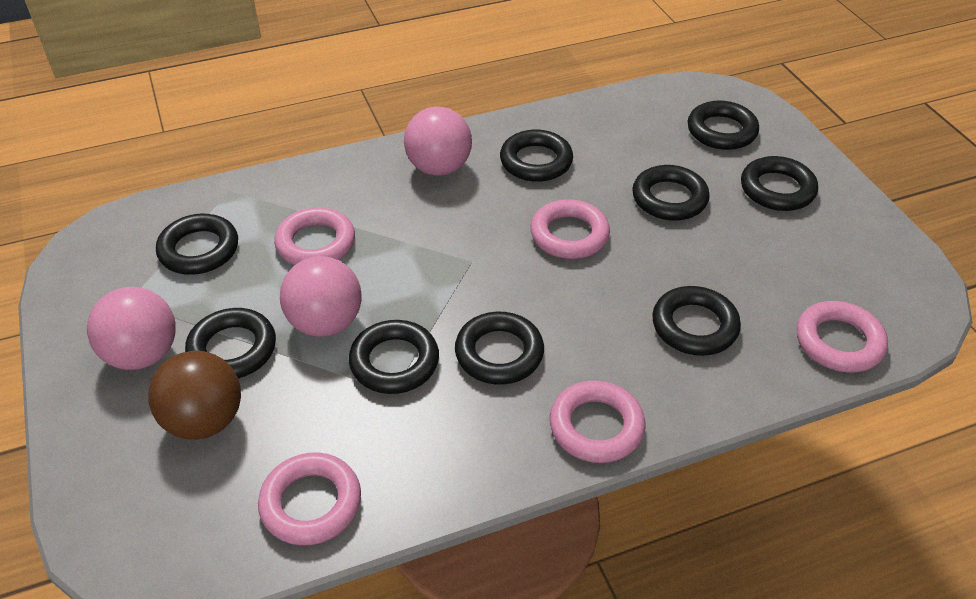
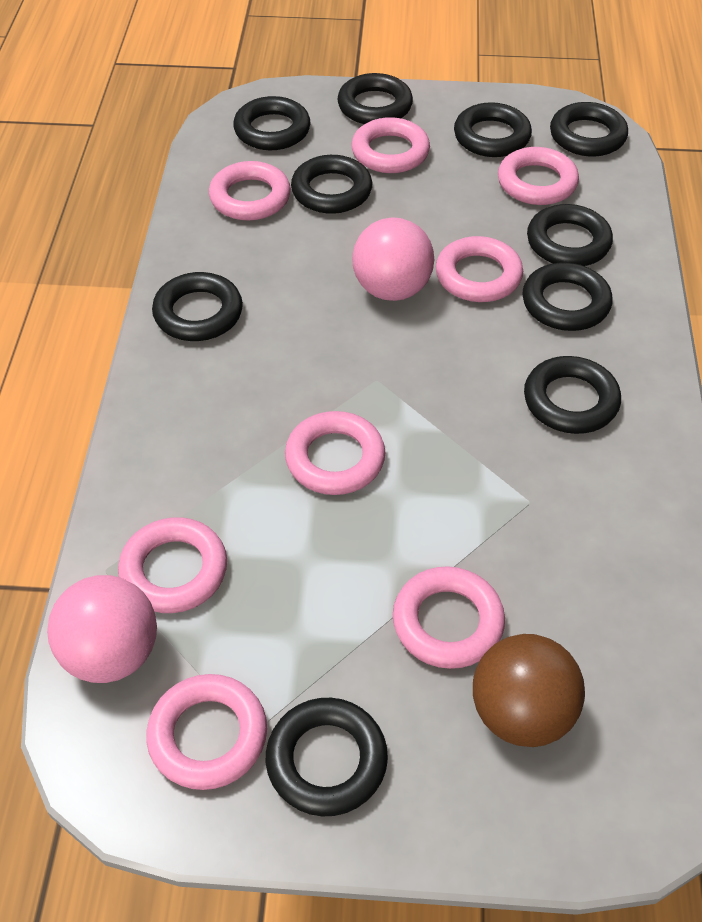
black ring: 9 -> 10
pink ball: 3 -> 2
pink ring: 5 -> 8

